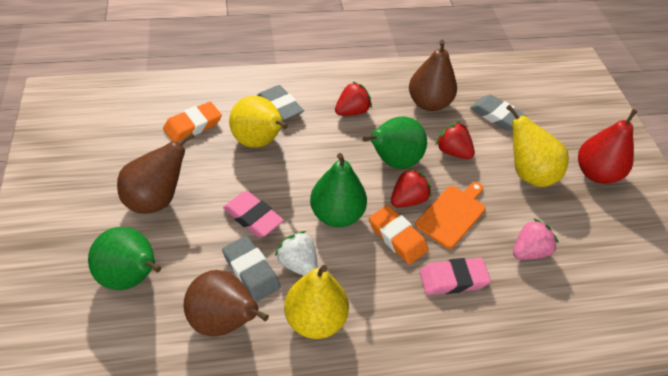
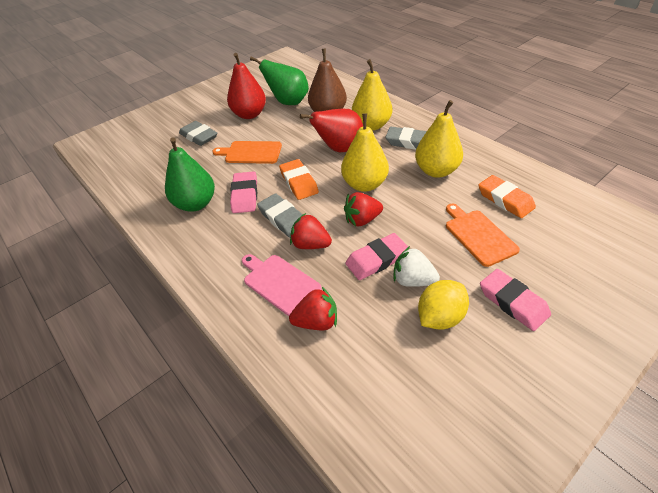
brown pear: 3 -> 1
green pear: 3 -> 2
orange cutting board: 1 -> 2
pink cutting board: 0 -> 1
pink eraser: 2 -> 3
pink strawberry: 1 -> 0
red pear: 1 -> 2
yellow lemon: 0 -> 1

